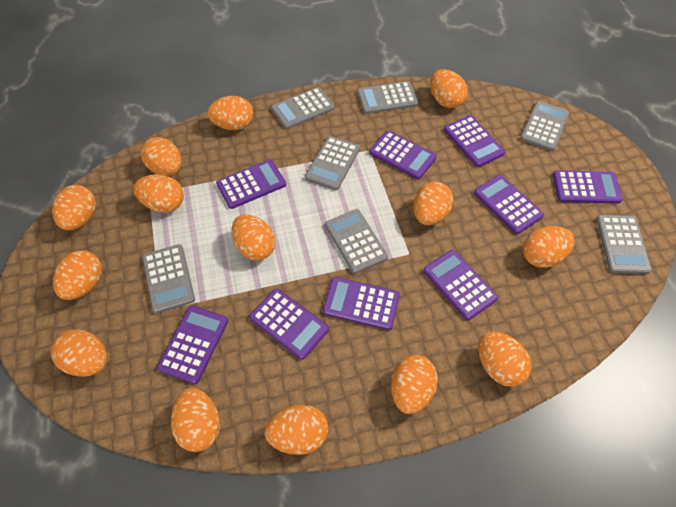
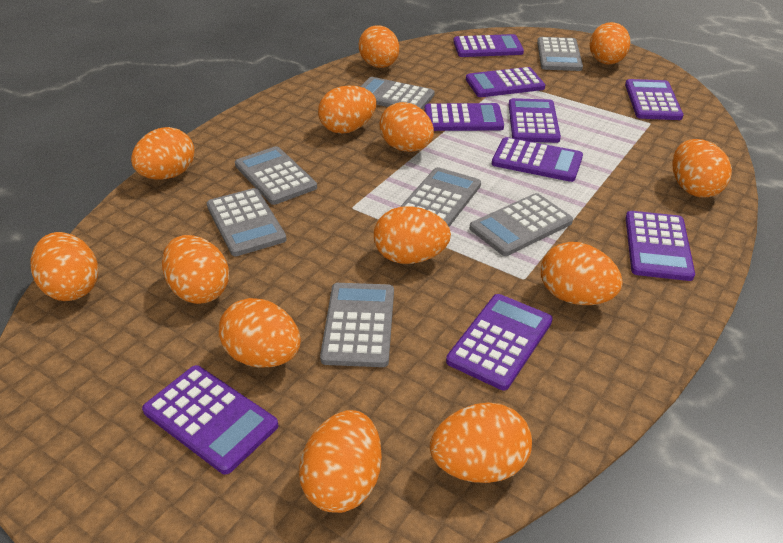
orange egg: 14 -> 13

